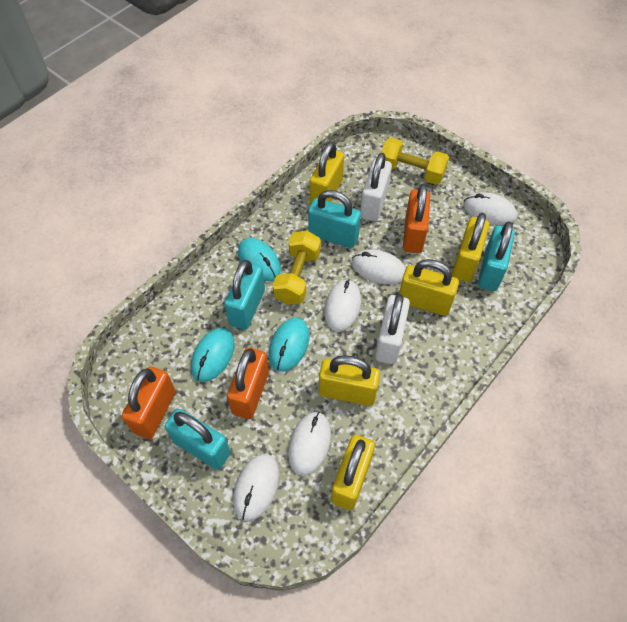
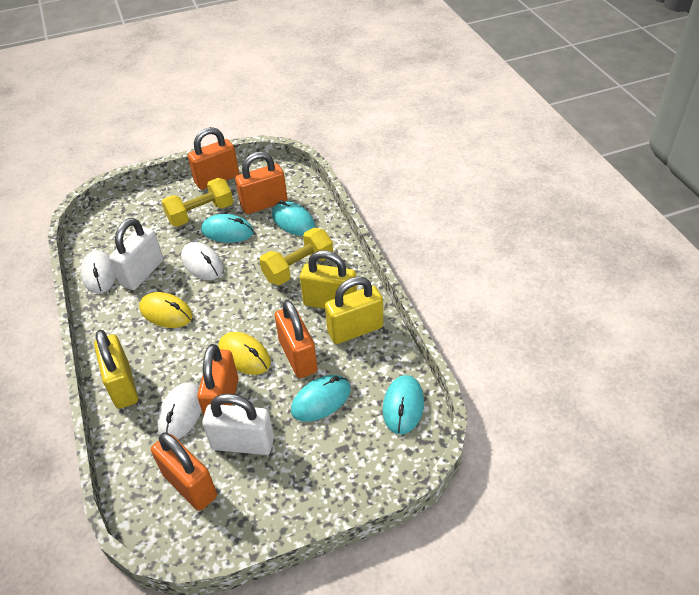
orange padlock: 3 -> 5
turquoise mouse: 3 -> 4
turquoise padlock: 4 -> 0
white mouse: 5 -> 3
yellow mouse: 0 -> 2
yellow padlock: 5 -> 3

